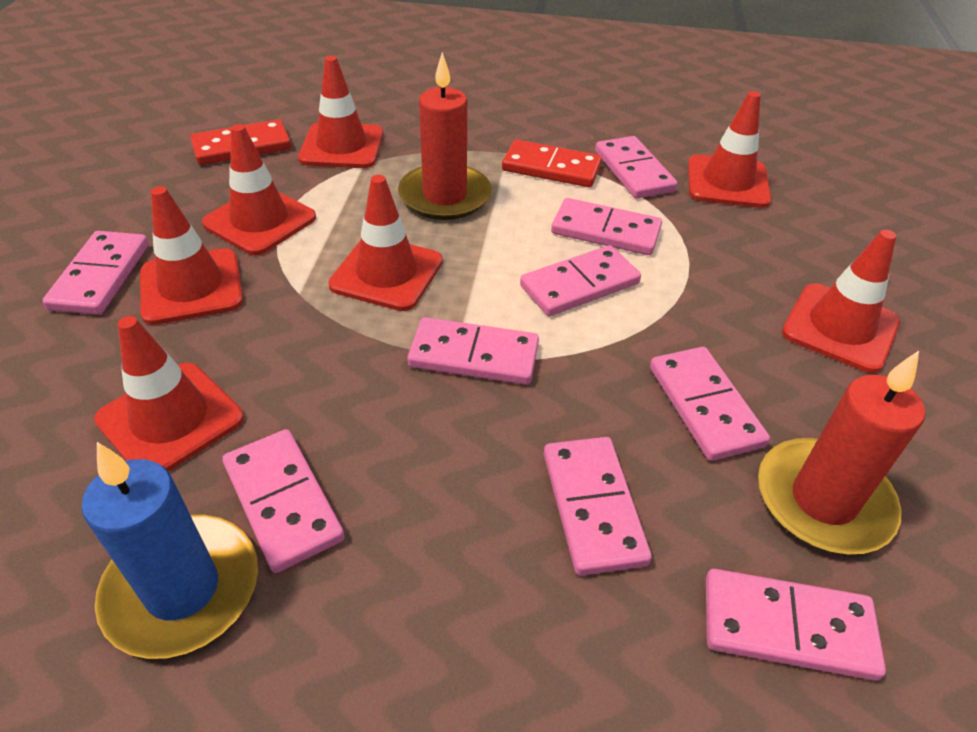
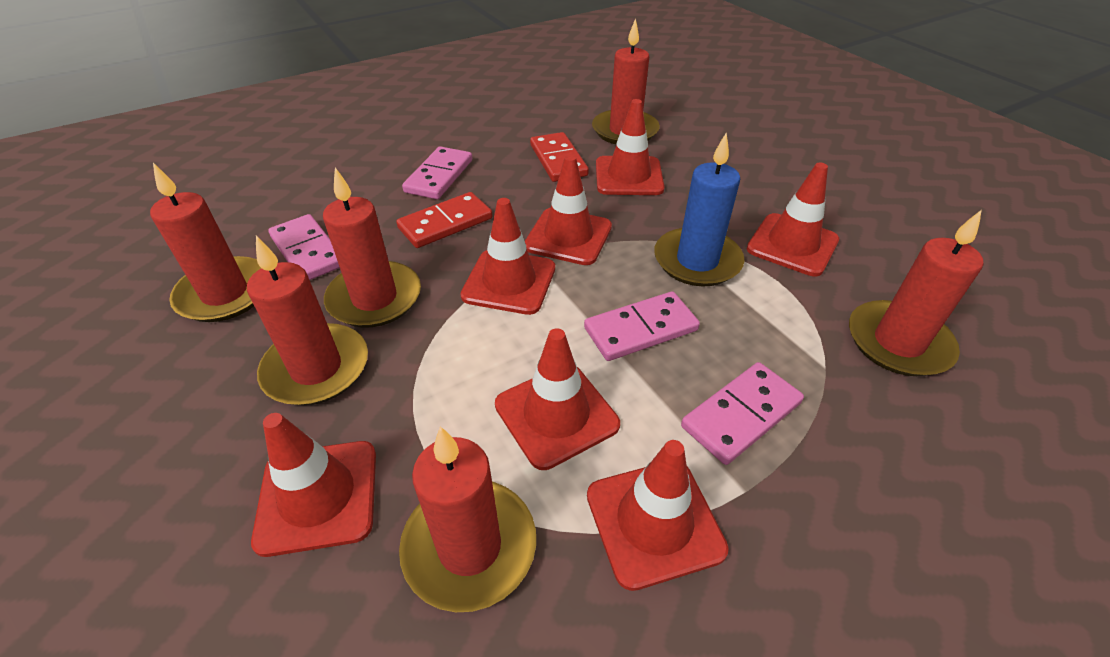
pink domino: 9 -> 4
red candle: 2 -> 6

